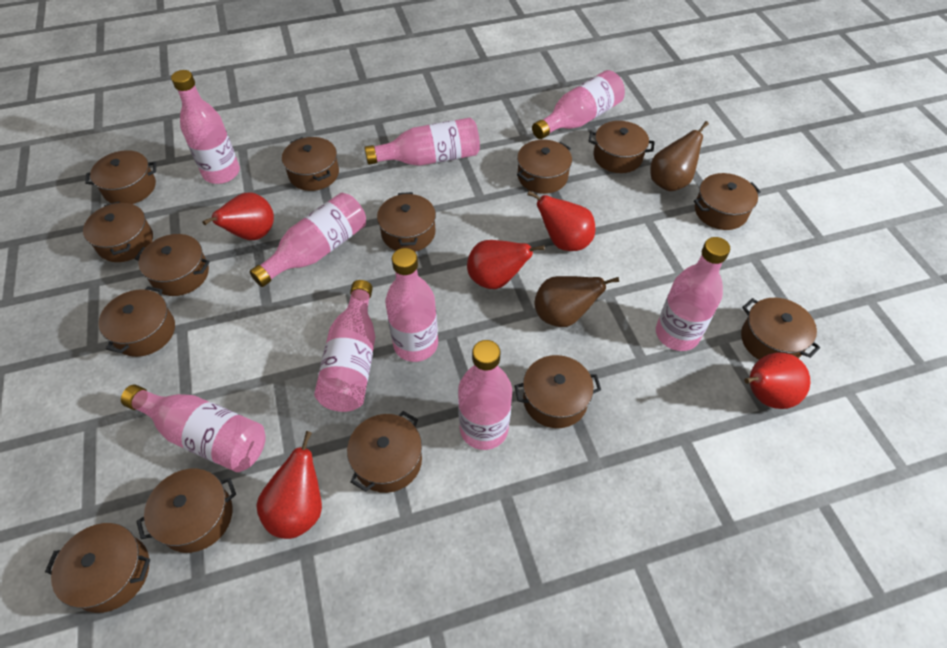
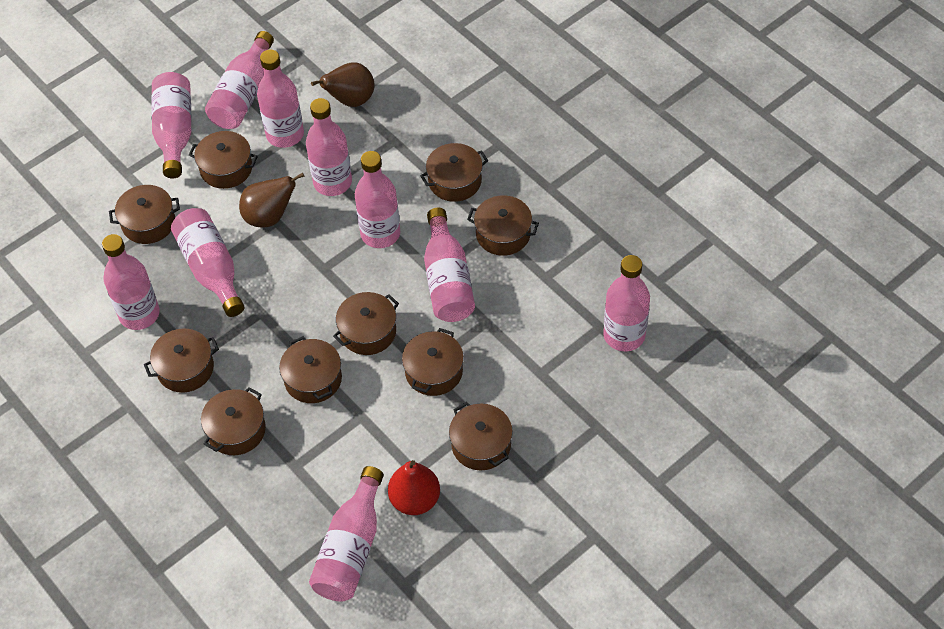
brown pot: 14 -> 10
pink bottle: 9 -> 10
red pear: 5 -> 1

